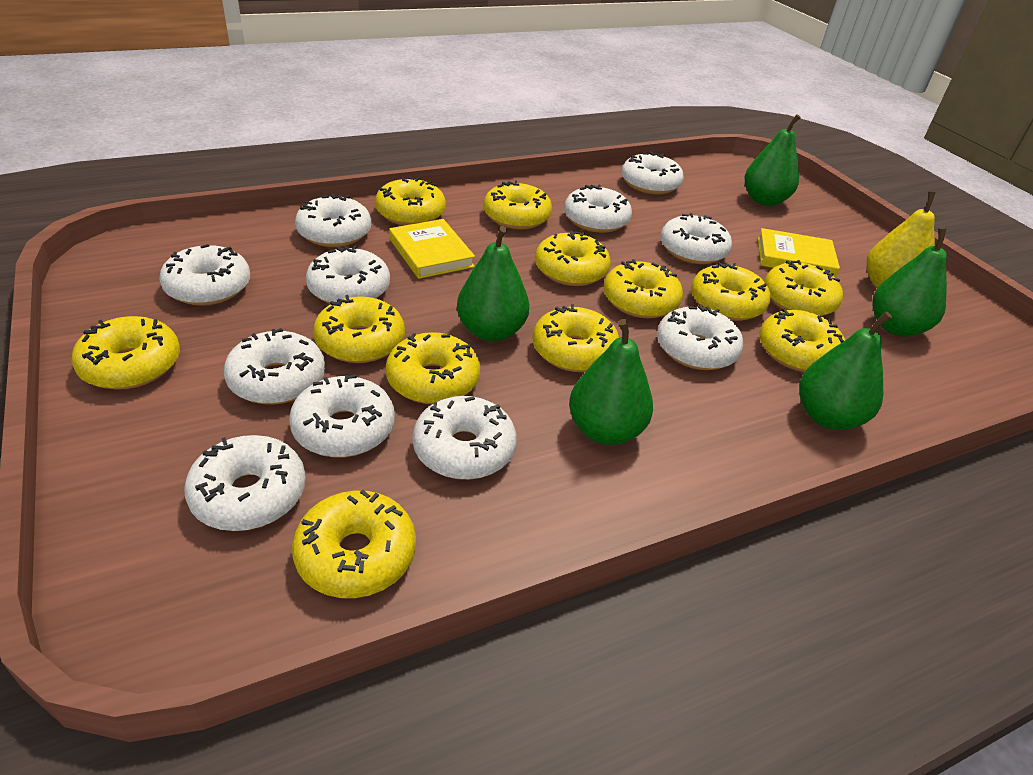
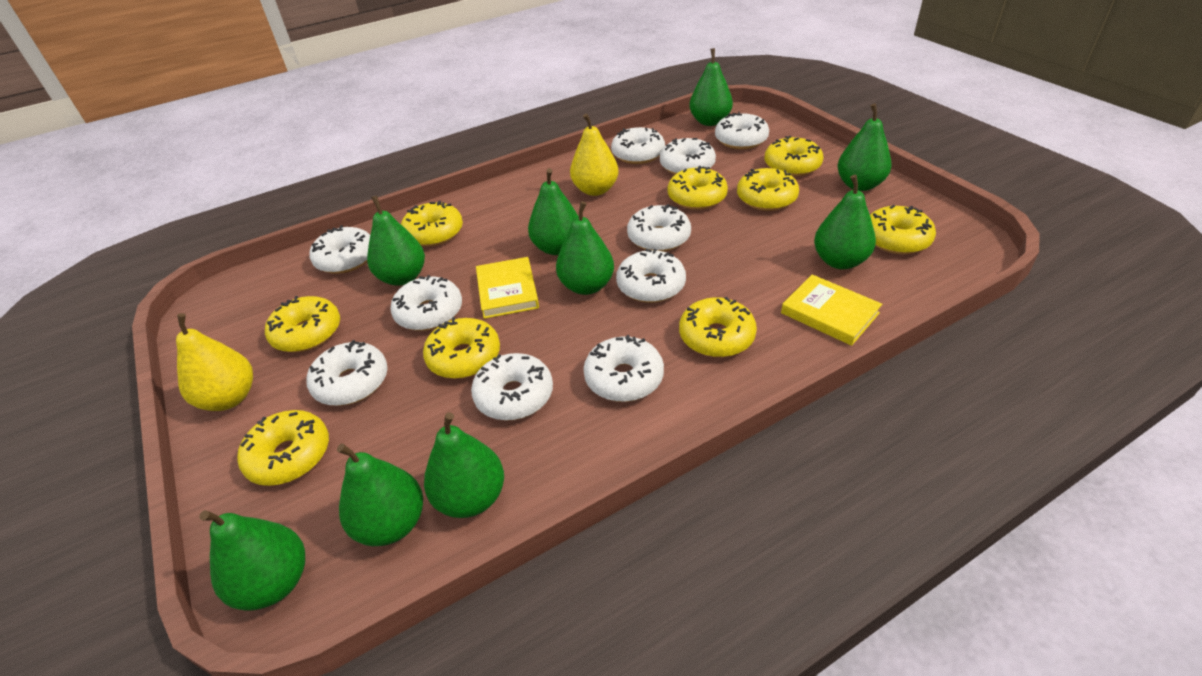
green pear: 5 -> 9
white donut: 11 -> 10
yellow donut: 12 -> 9
yellow pear: 1 -> 2

